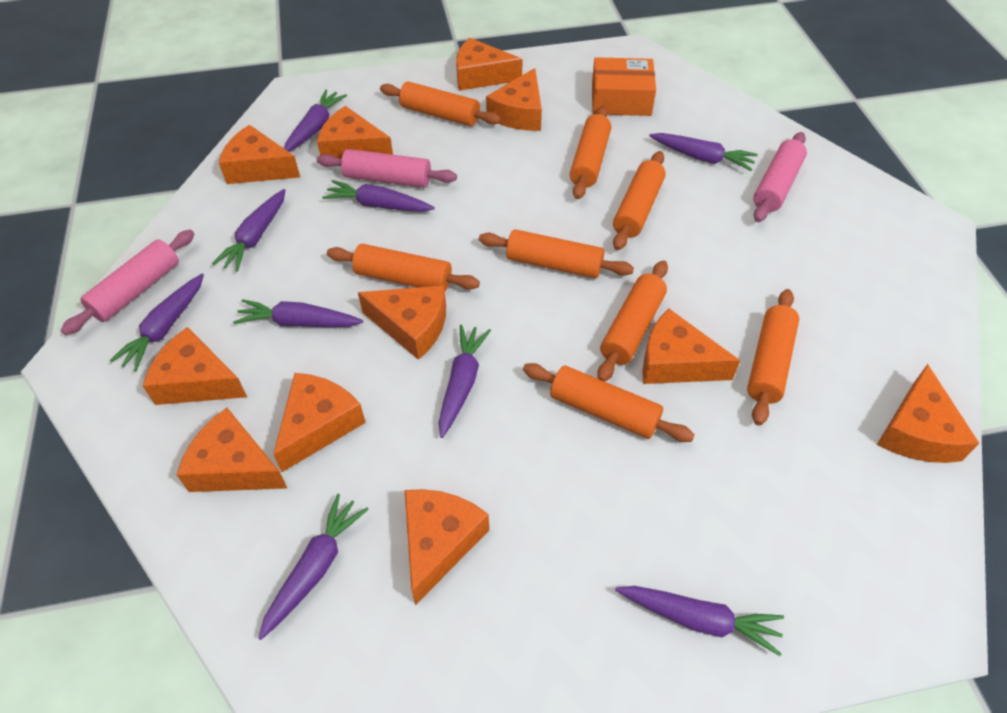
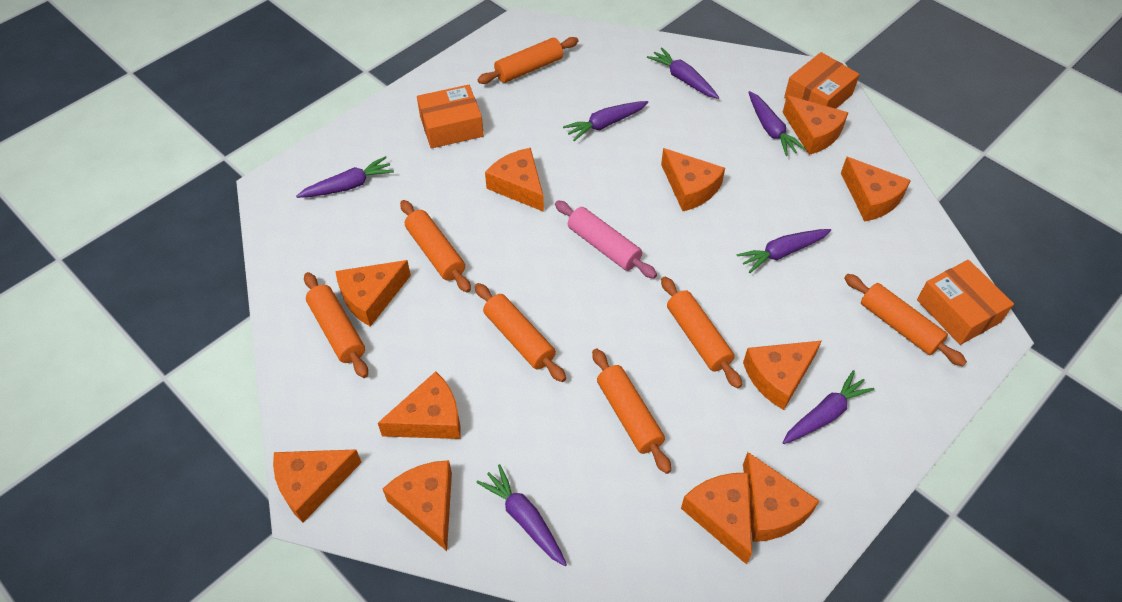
orange box: 1 -> 3
orange rolling pin: 8 -> 7
pink rolling pin: 3 -> 1
purple carrot: 9 -> 7

